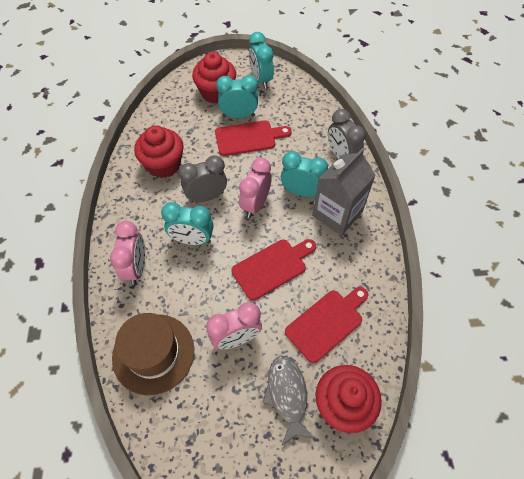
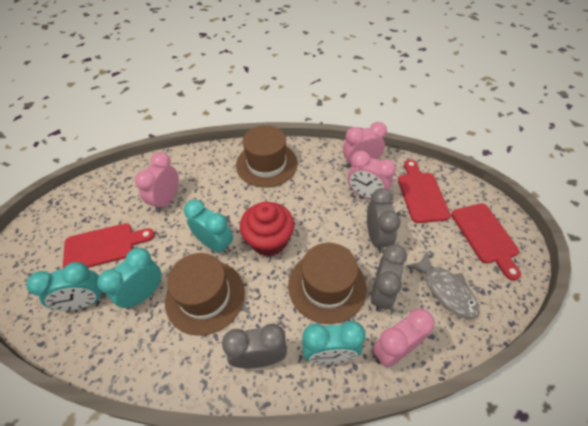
brown hat: 1 -> 3
grey carton: 1 -> 0
grey clock: 2 -> 3
pink clock: 3 -> 4
red cupcake: 3 -> 1

